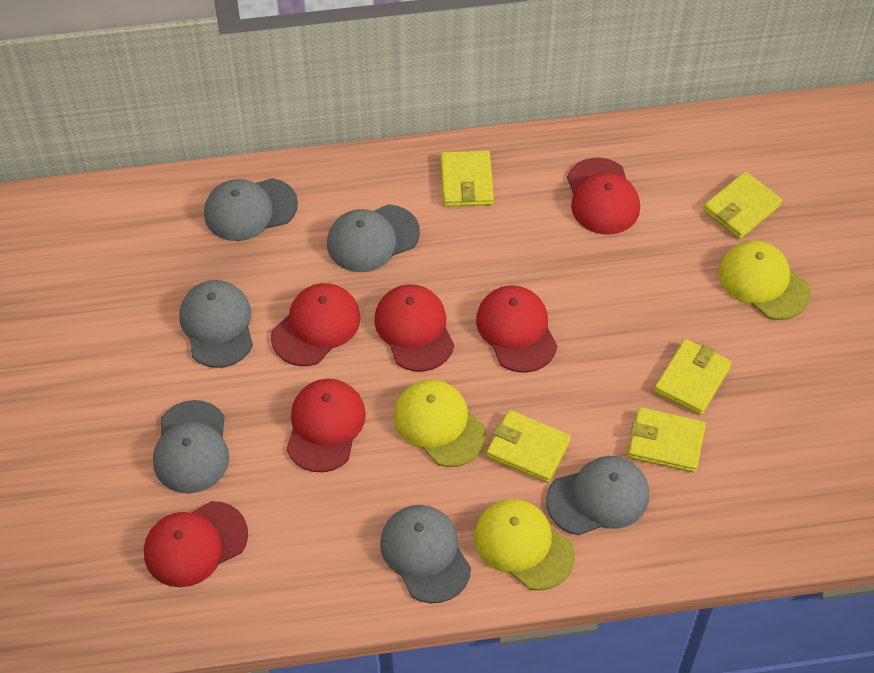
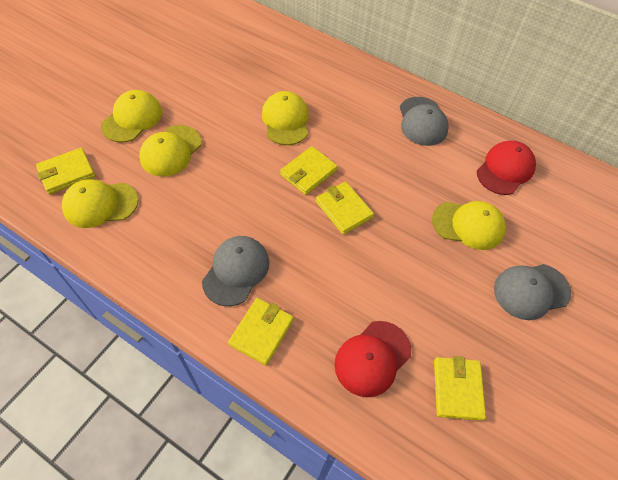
grey cap: 6 -> 3
red cap: 6 -> 2
yellow cap: 3 -> 5

